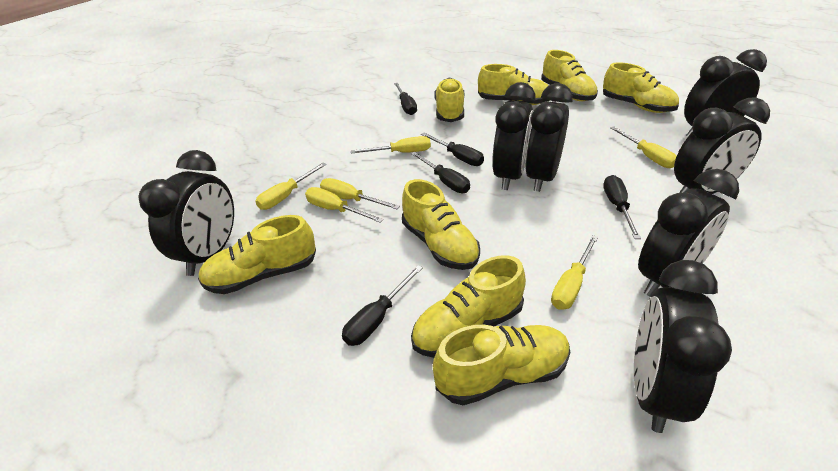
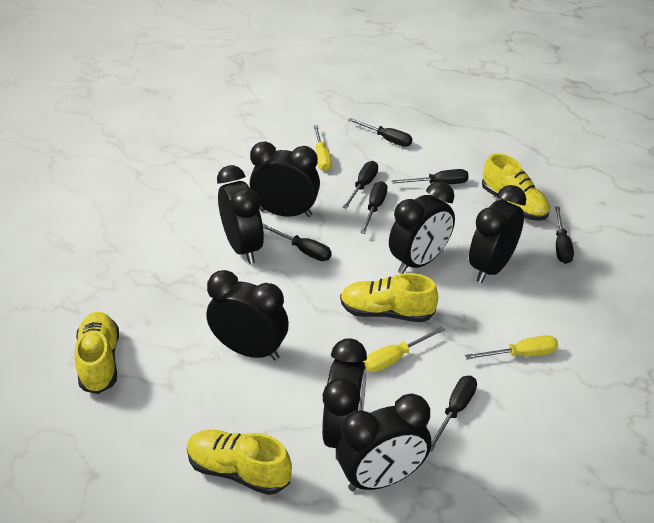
black screwdriver: 5 -> 7
yellow screwdriver: 6 -> 3
yellow shoe: 8 -> 4

